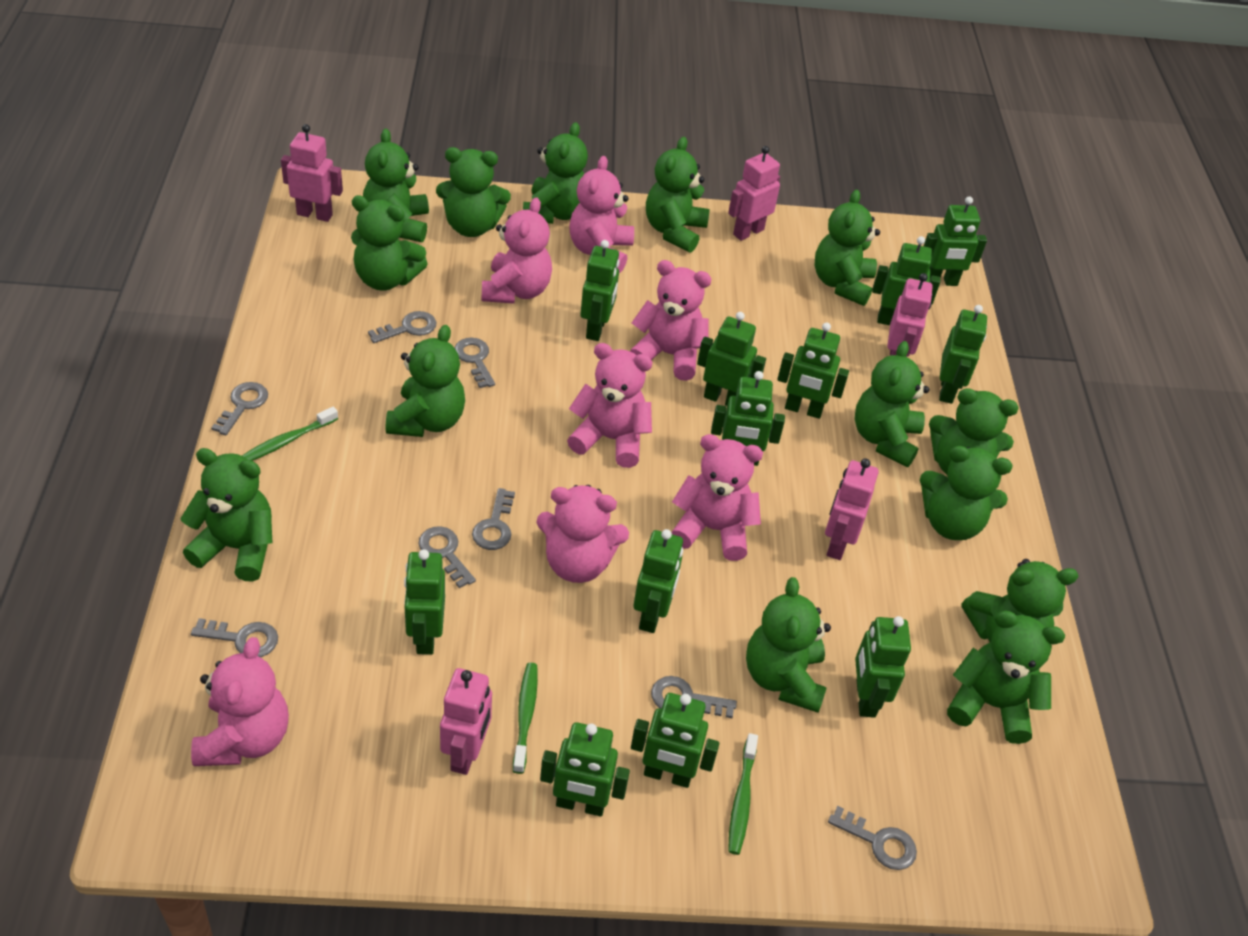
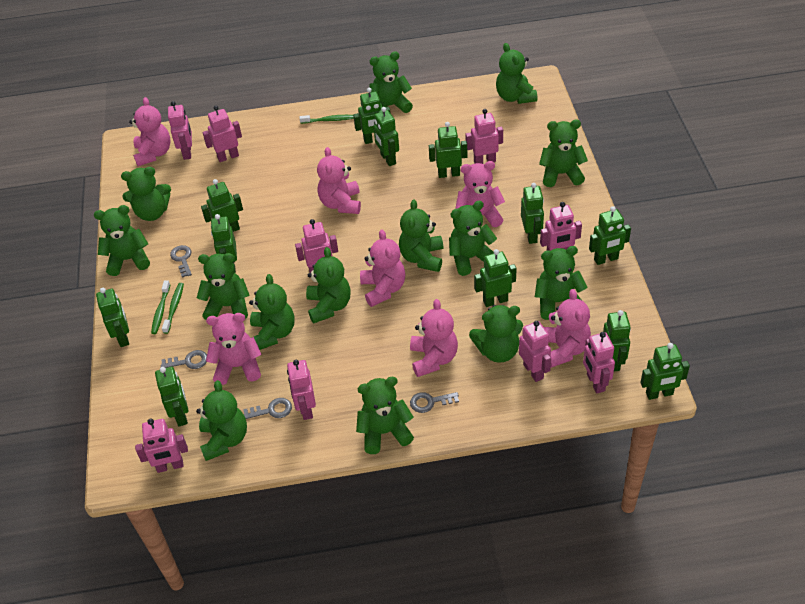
grey key: 8 -> 4
pink robot: 5 -> 9

